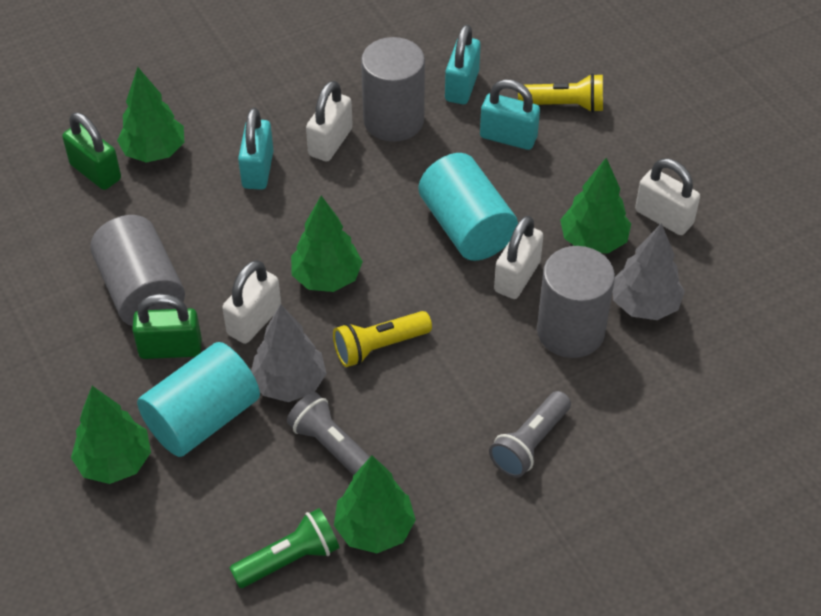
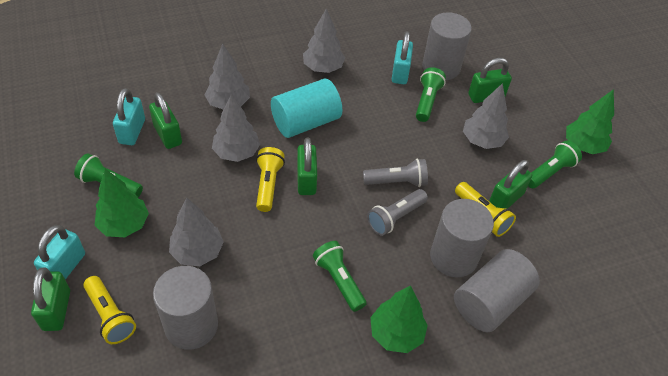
green flashlight: 1 -> 4
green padlock: 2 -> 5
green tree: 5 -> 3
grey cylinder: 3 -> 4
grey tree: 2 -> 5
turquoise cylinder: 2 -> 1
white padlock: 4 -> 0
yellow flashlight: 2 -> 3

